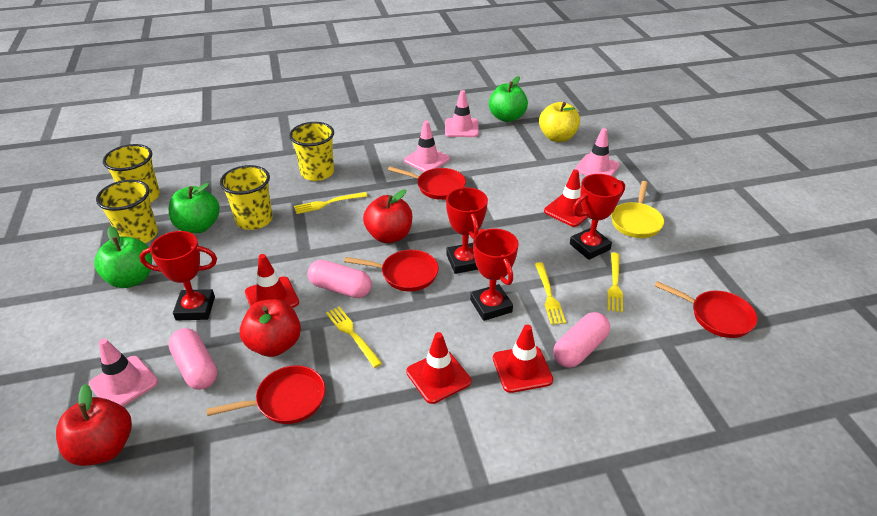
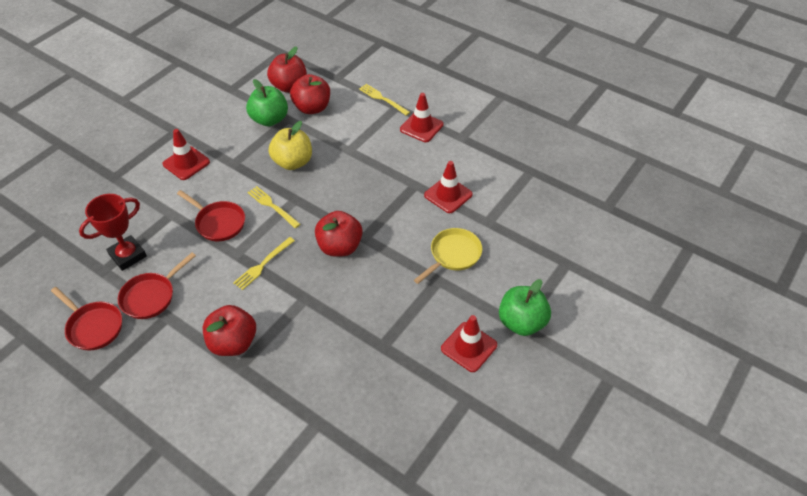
green apple: 3 -> 2
pink capsule: 3 -> 0
pink traffic cone: 4 -> 0
red apple: 3 -> 4
red pan: 4 -> 3
red trophy: 4 -> 1
yellow cup: 4 -> 0
yellow fork: 4 -> 3

